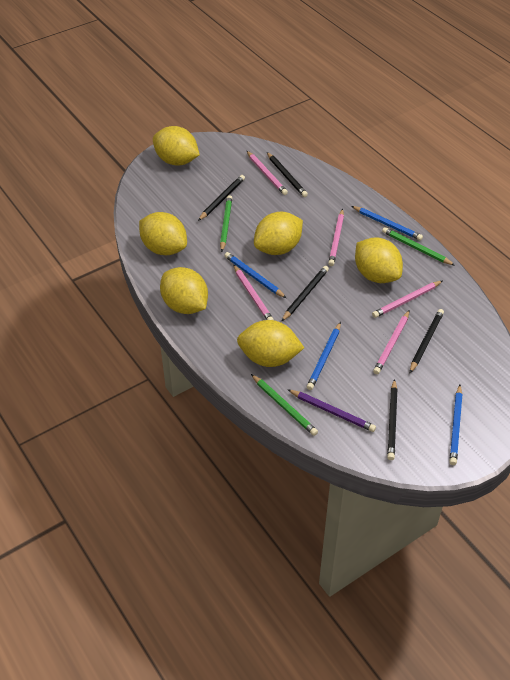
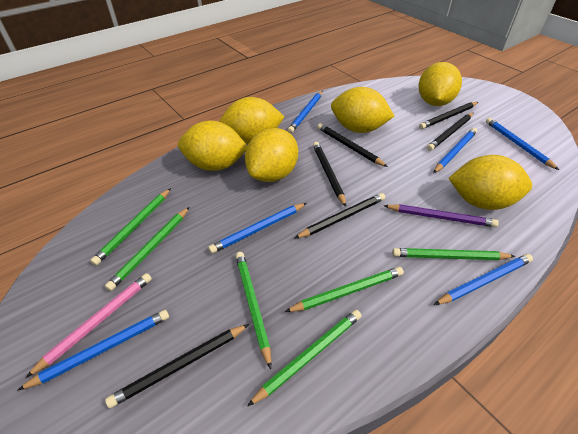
black pencil: 5 -> 6
blue pencil: 4 -> 6
green pencil: 3 -> 6
pink pencil: 5 -> 1

